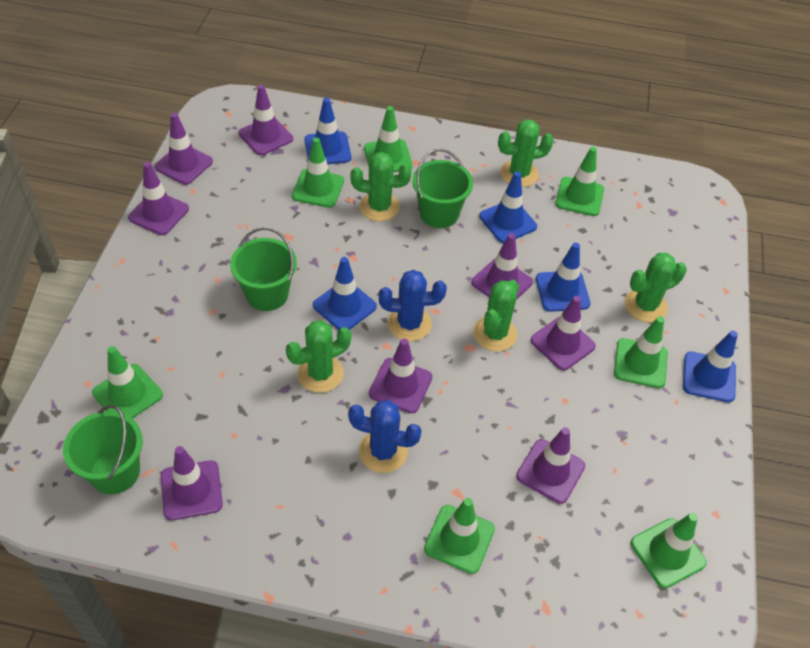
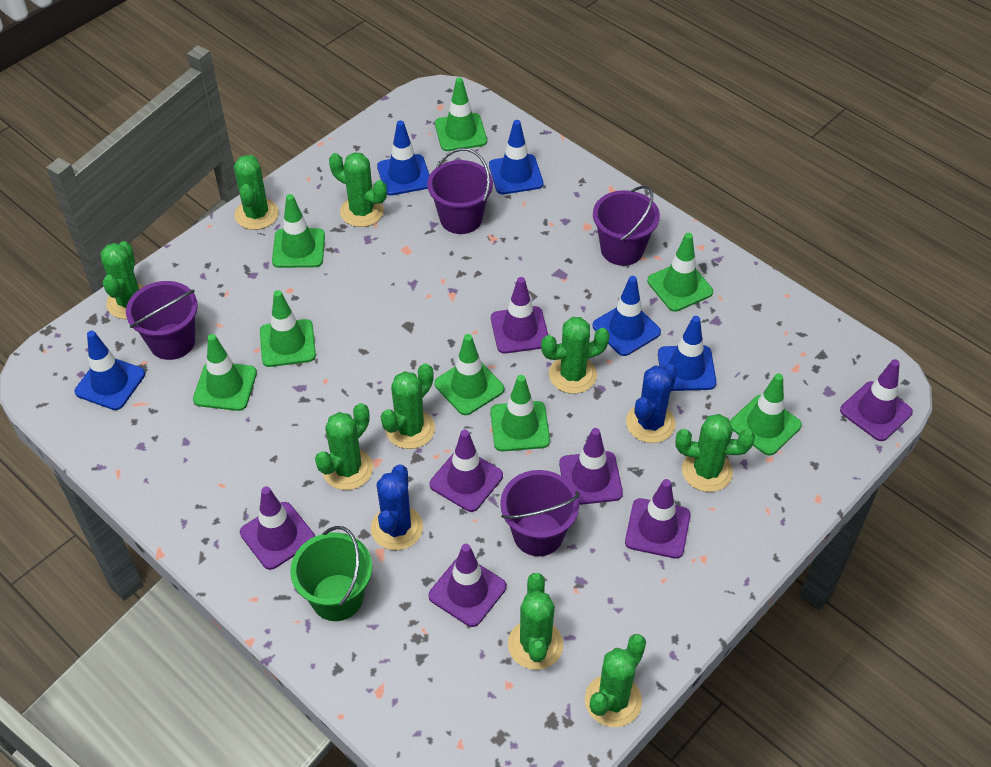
green bucket: 3 -> 1
green cactus: 5 -> 9
green traffic cone: 7 -> 8
purple bucket: 0 -> 4
purple traffic cone: 8 -> 7

